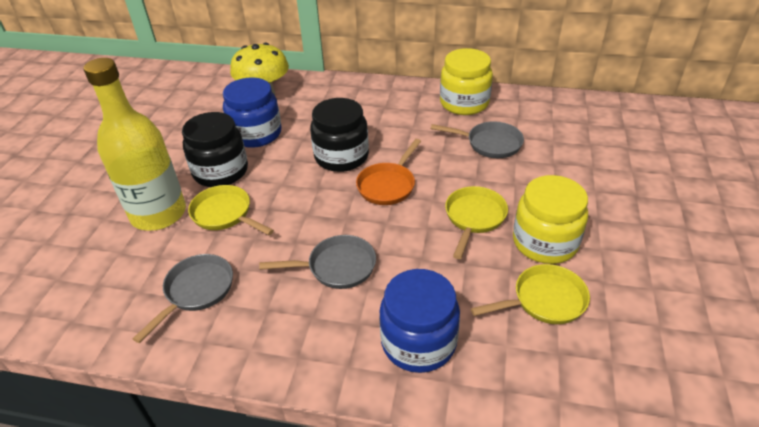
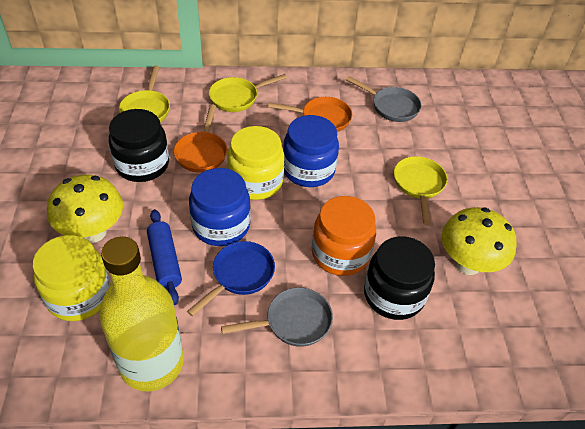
blue pan: 0 -> 1
blue rolling pin: 0 -> 1
grey pan: 3 -> 2
orange jar: 0 -> 1
orange pan: 1 -> 2
yellow mushroom: 1 -> 2

